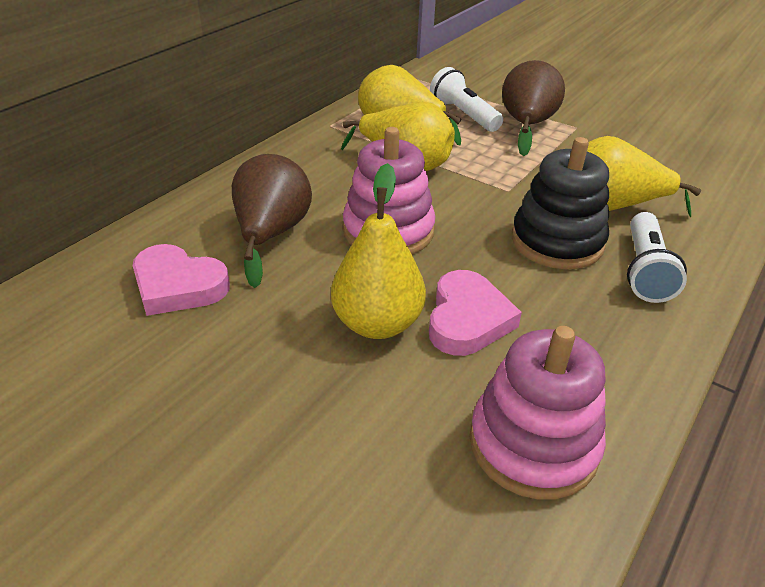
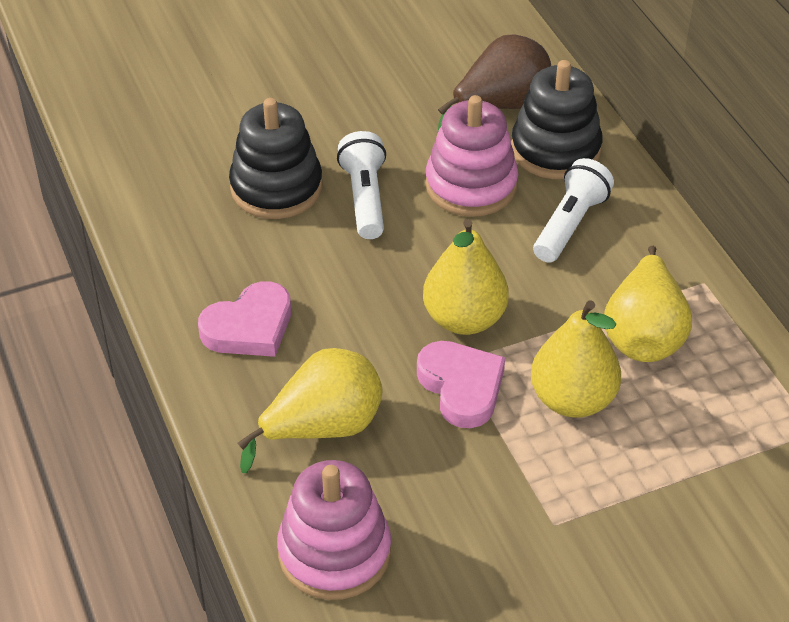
black stacking toy: 1 -> 2
brown pear: 2 -> 1

